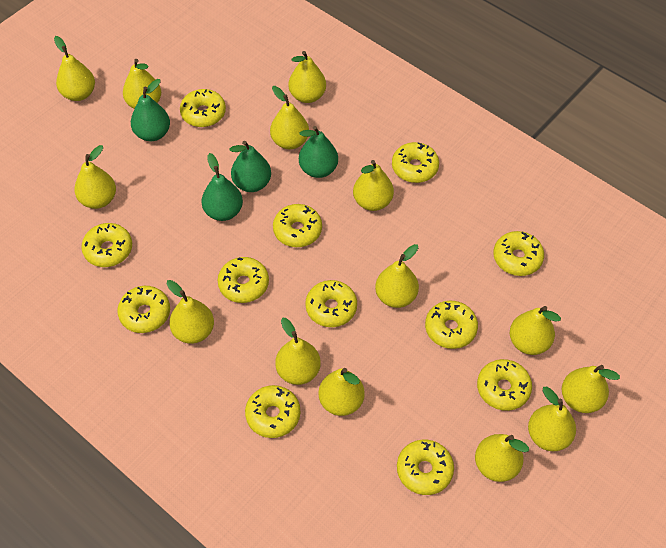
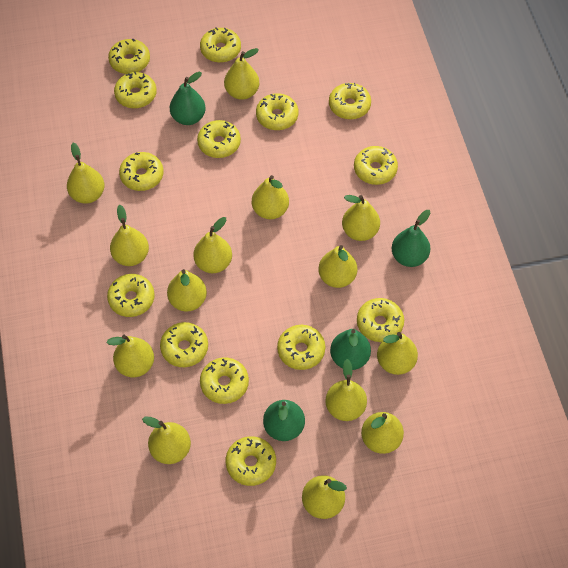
yellow donut: 12 -> 14

